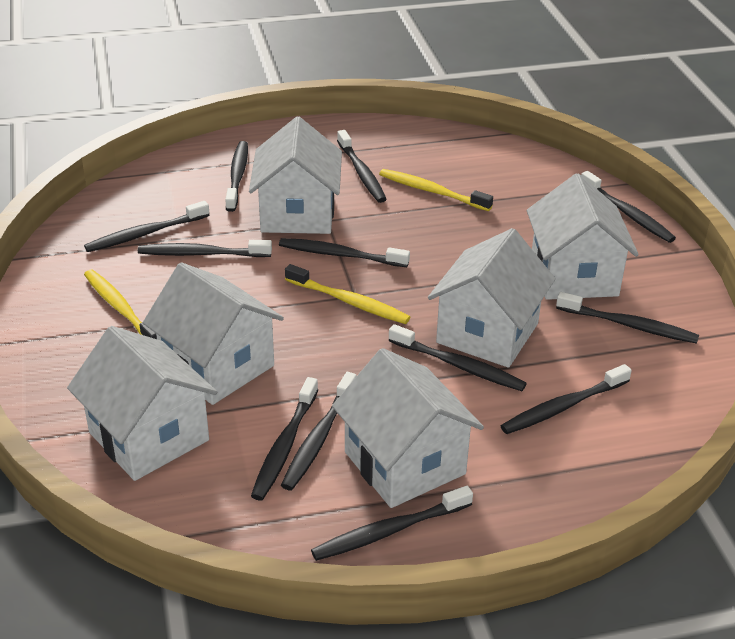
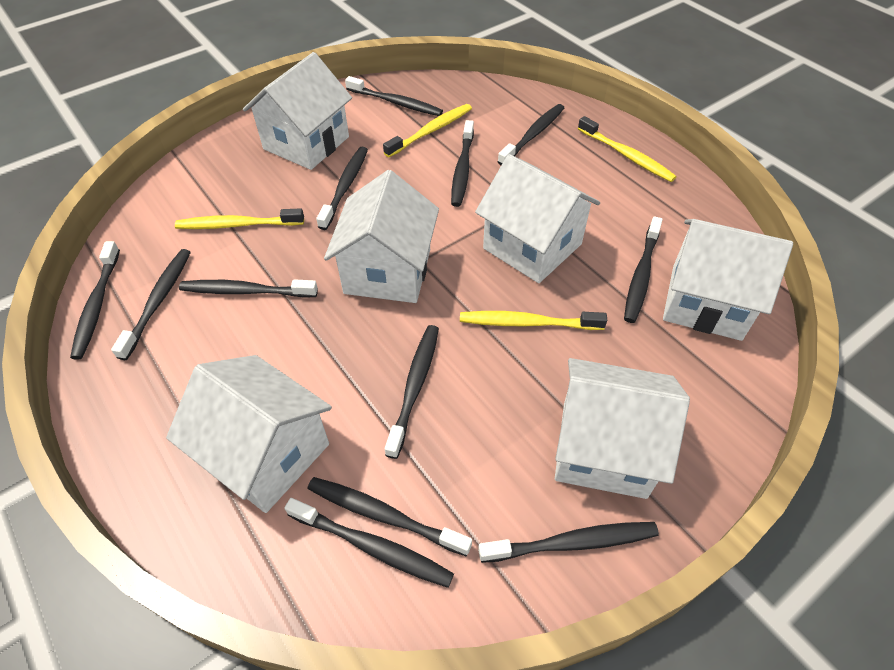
yellow toothbrush: 3 -> 4

